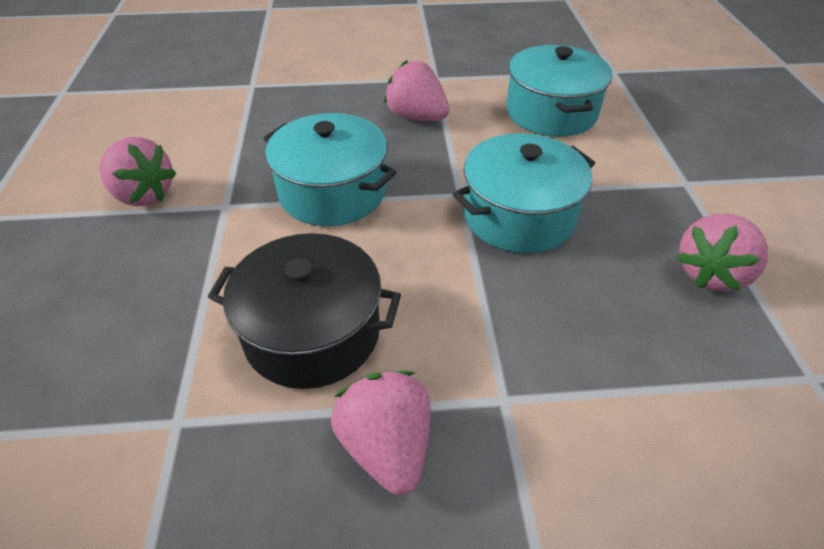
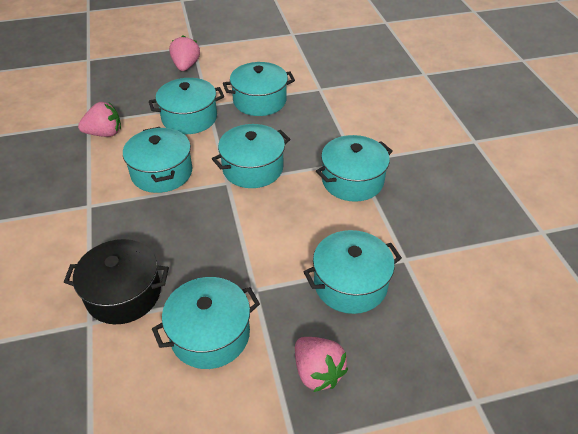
pink strawberry: 4 -> 3
turquoise pot: 3 -> 7

